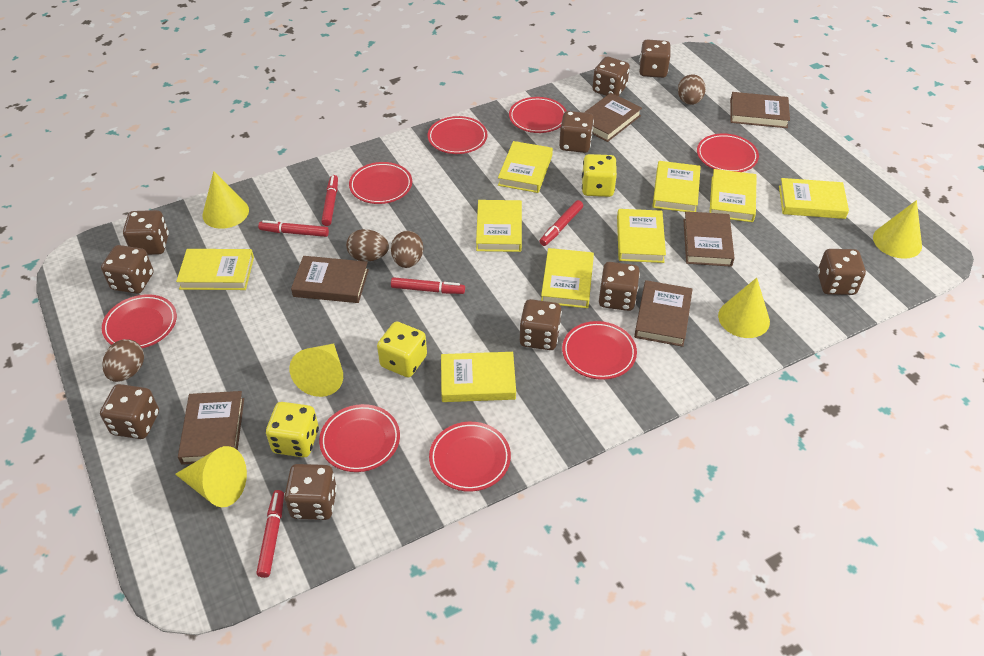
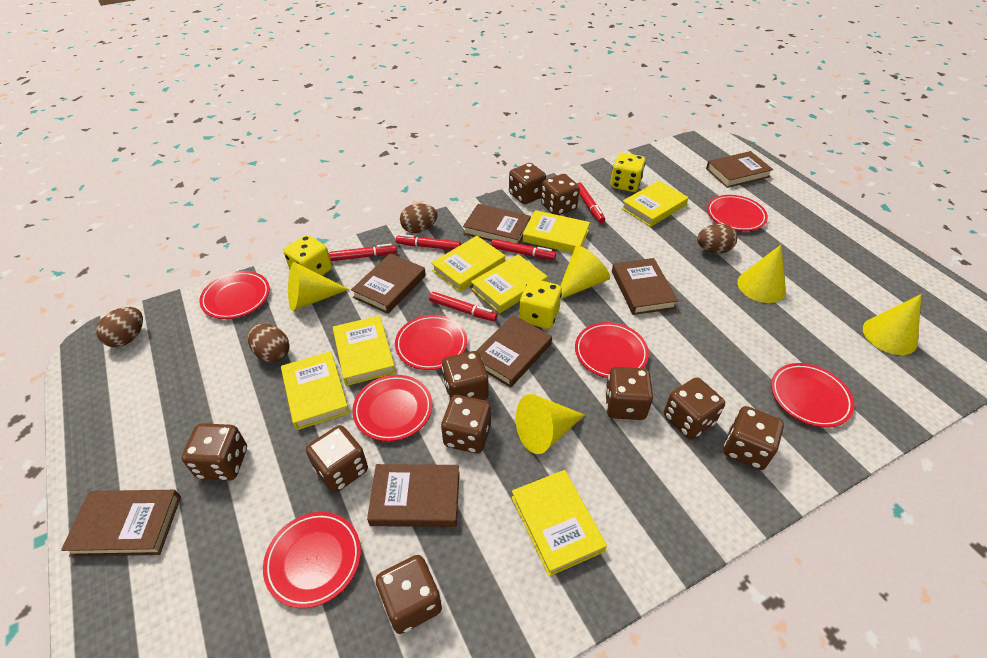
brown book: 6 -> 7
red plate: 8 -> 7
yellow book: 9 -> 7

